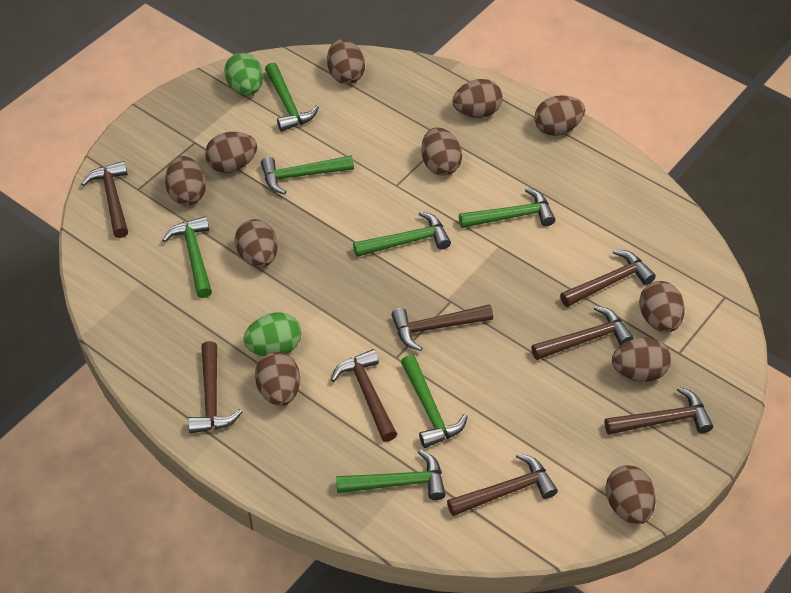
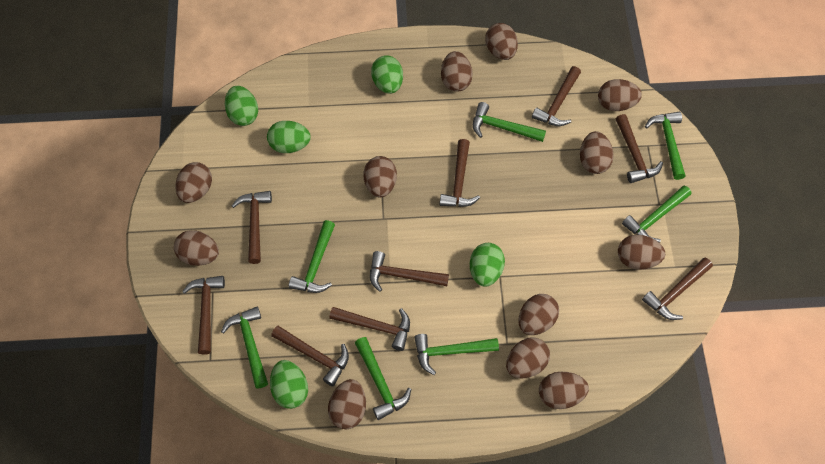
brown egg: 11 -> 12
brown hammer: 8 -> 9
green egg: 2 -> 5

